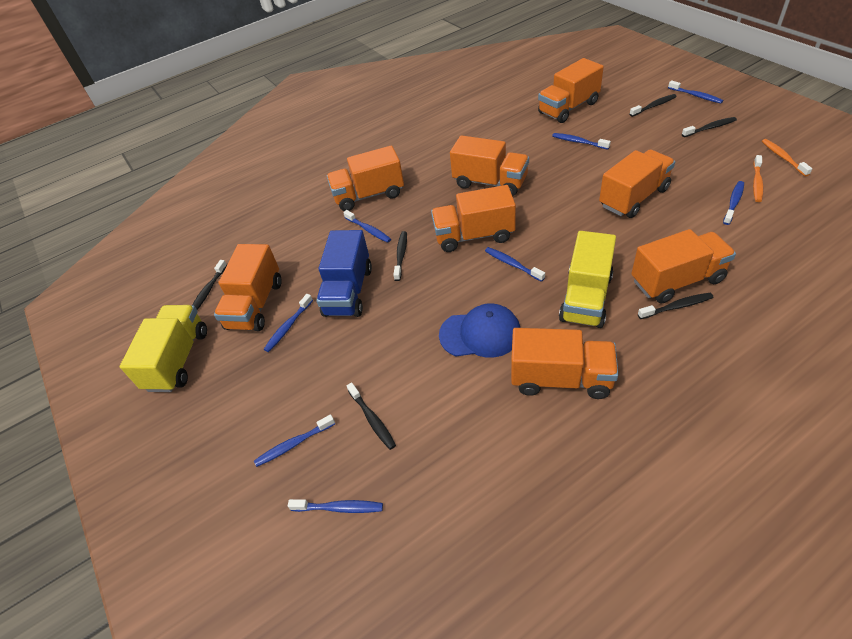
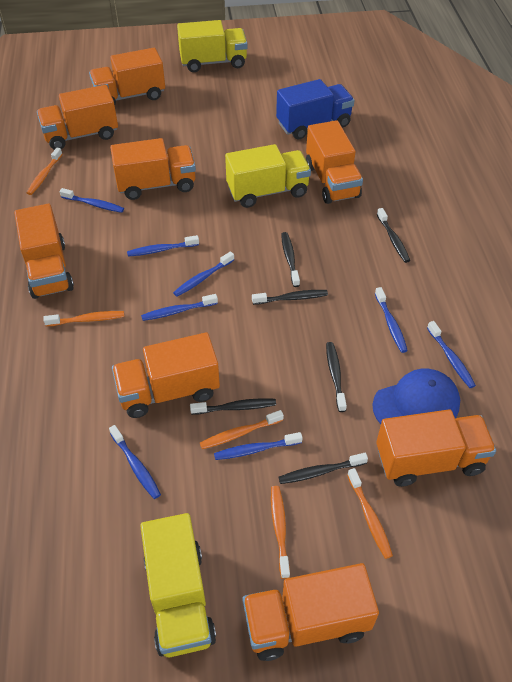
orange toothbrush: 2 -> 5
yellow truck: 2 -> 3

